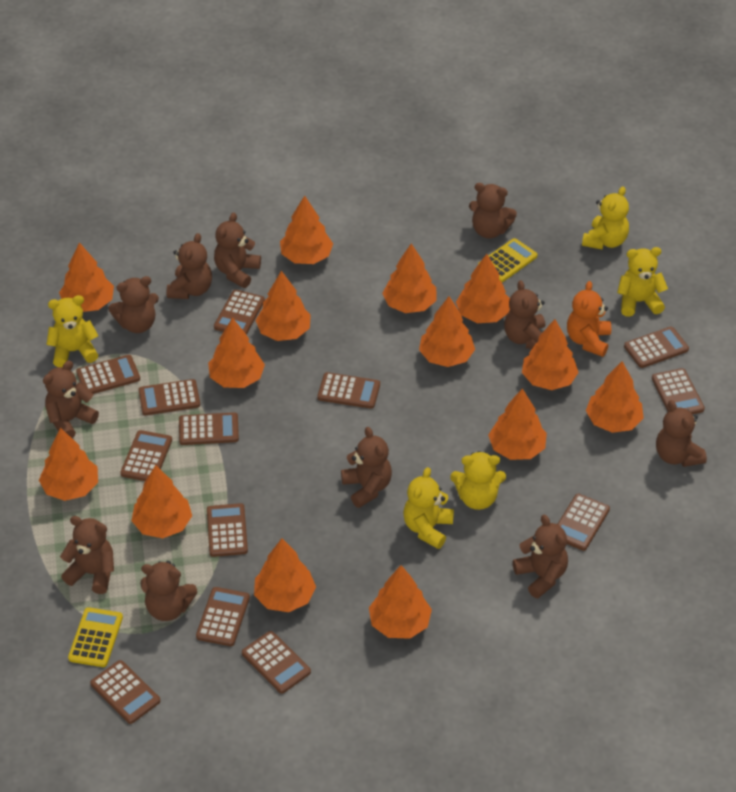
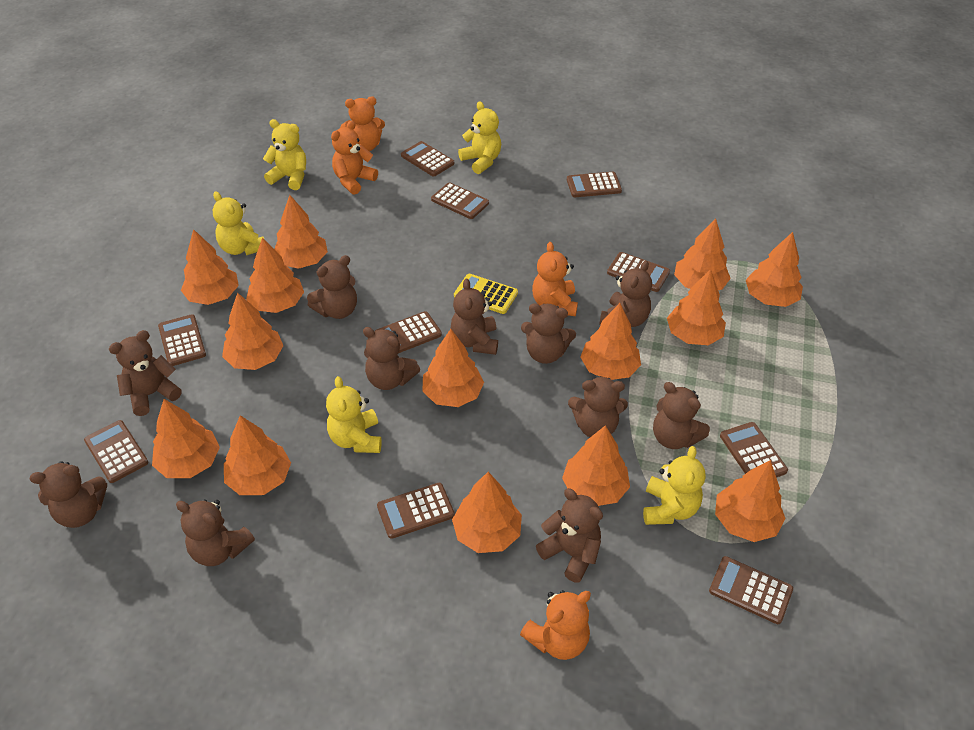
brown calculator: 13 -> 10
orange teddy bear: 1 -> 4
yellow calculator: 2 -> 1

